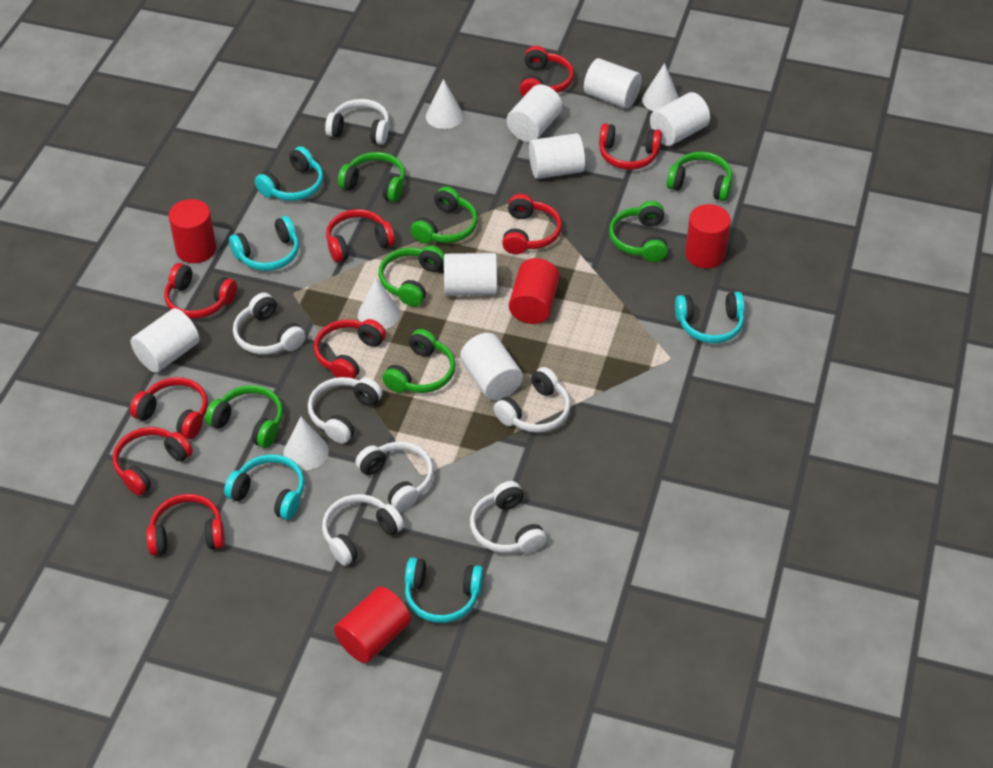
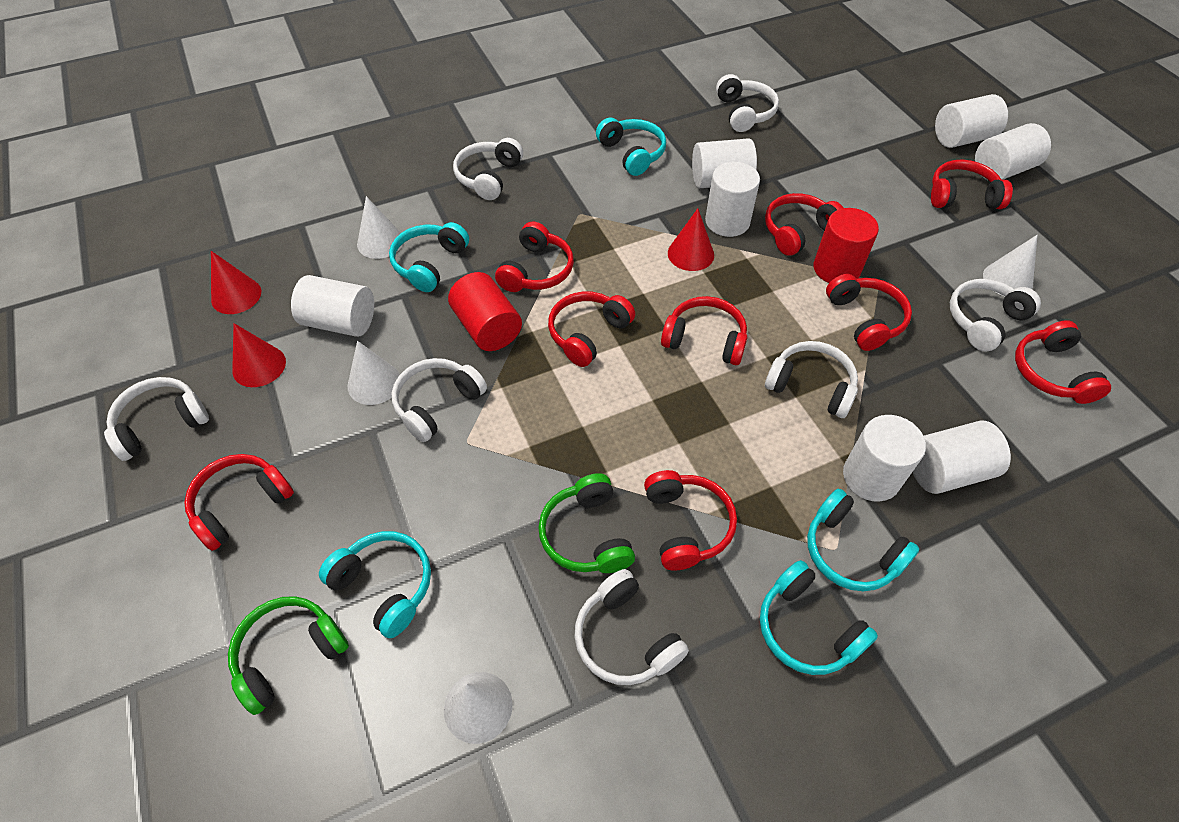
green headphones: 7 -> 2
red cone: 0 -> 3
red cylinder: 4 -> 2

